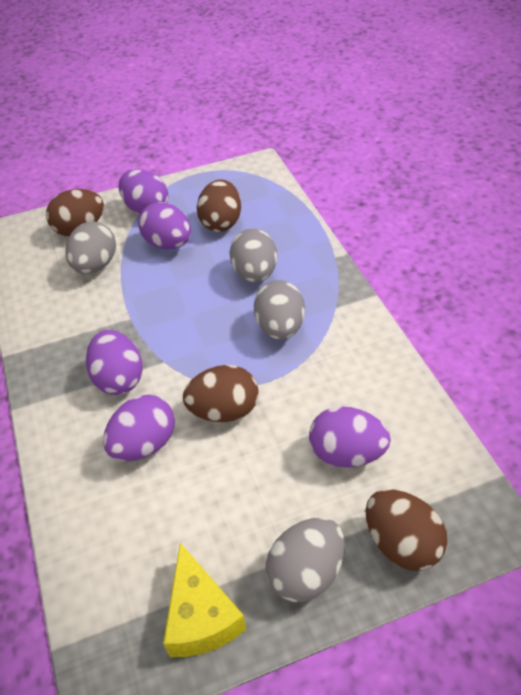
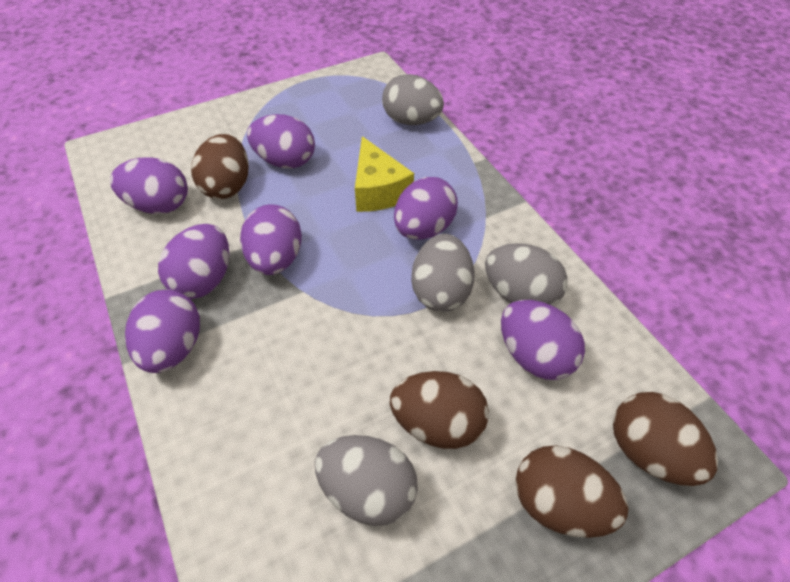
purple egg: 5 -> 7

